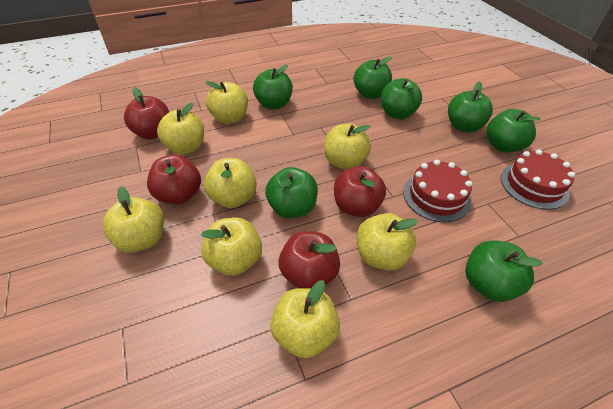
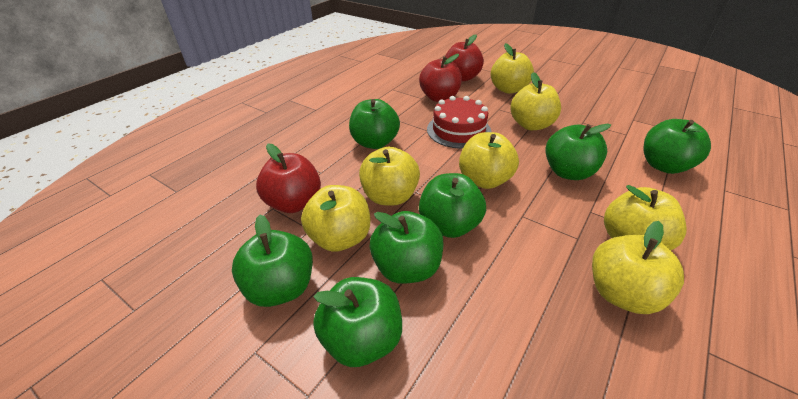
red apple: 4 -> 3
red cake: 2 -> 1
yellow apple: 8 -> 7

